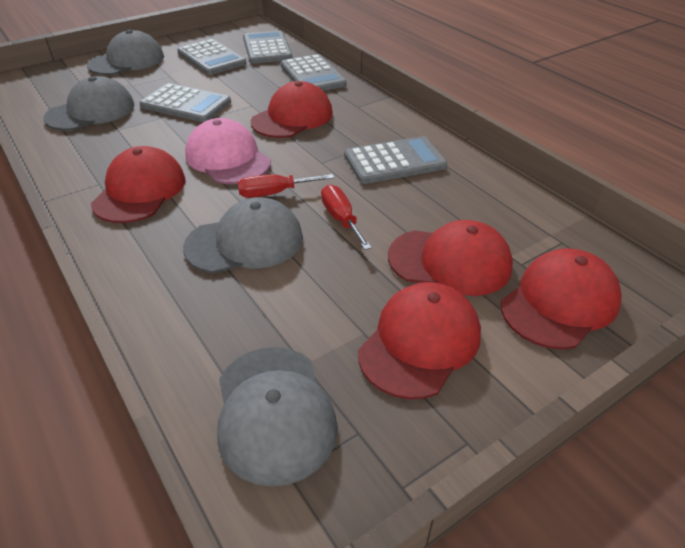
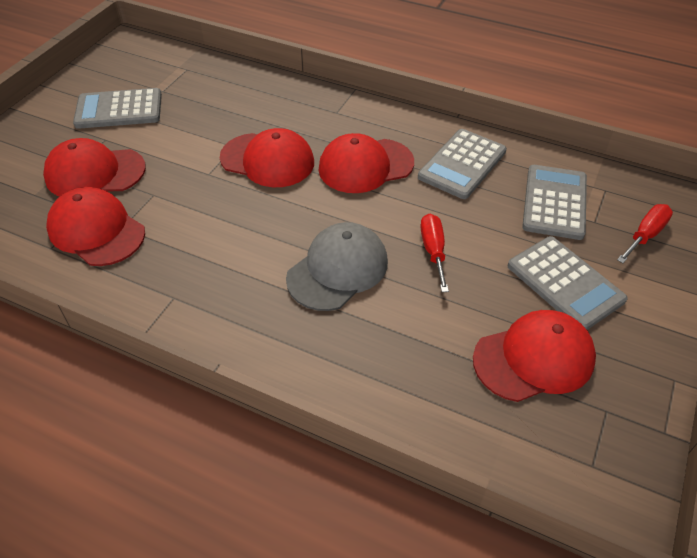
grey calculator: 5 -> 4
grey cap: 4 -> 1
pink cap: 1 -> 0

